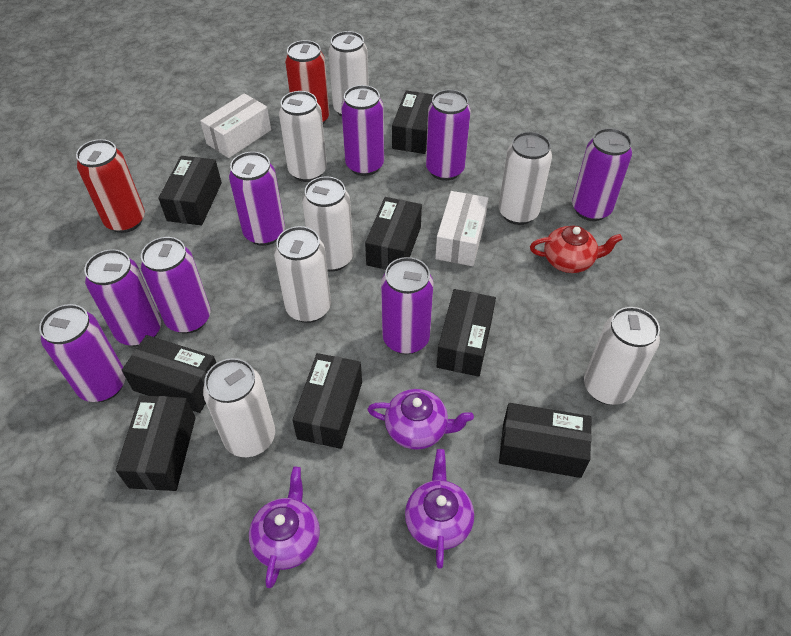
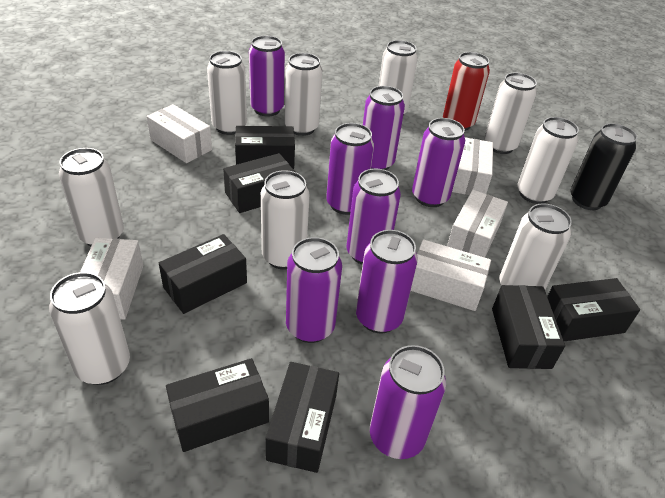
black box: 8 -> 7
black can: 0 -> 1
purple teapot: 3 -> 0
red can: 2 -> 1
red teapot: 1 -> 0
white box: 2 -> 5
white can: 7 -> 9

